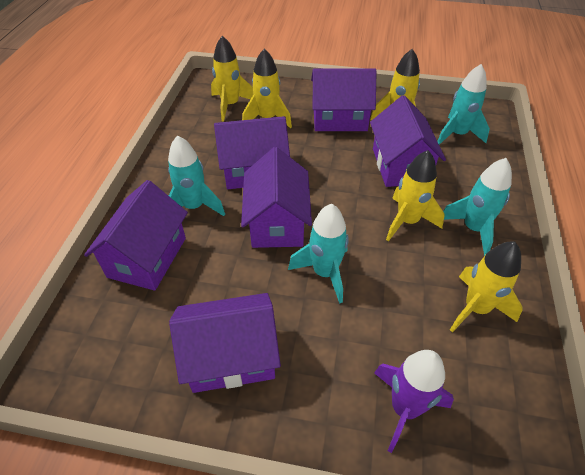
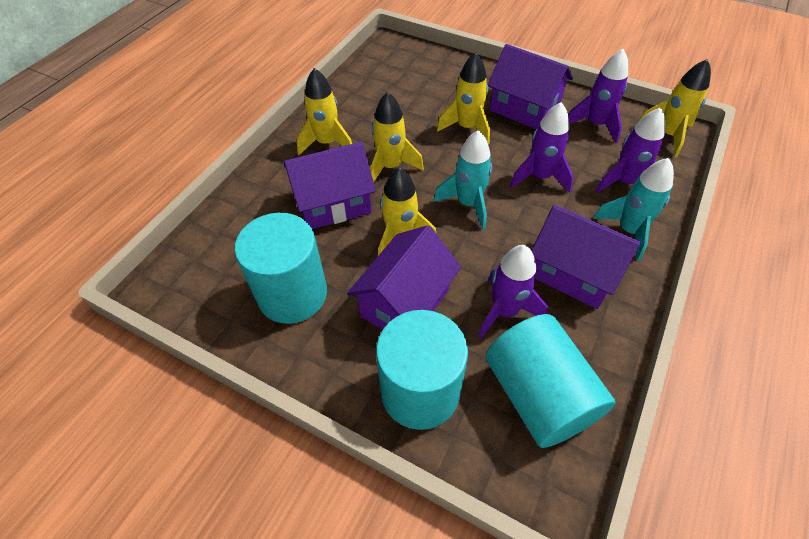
purple house: 6 -> 4
purple rocket: 1 -> 4
turquoise cylinder: 0 -> 3
turquoise rocket: 4 -> 2

